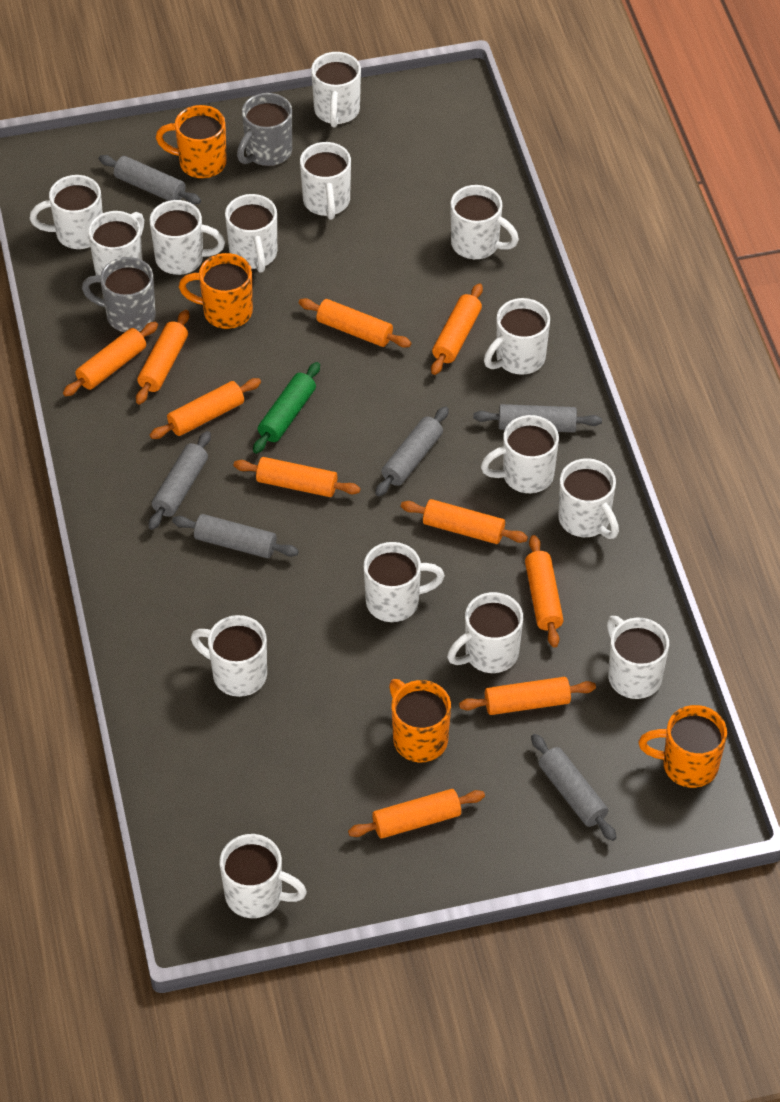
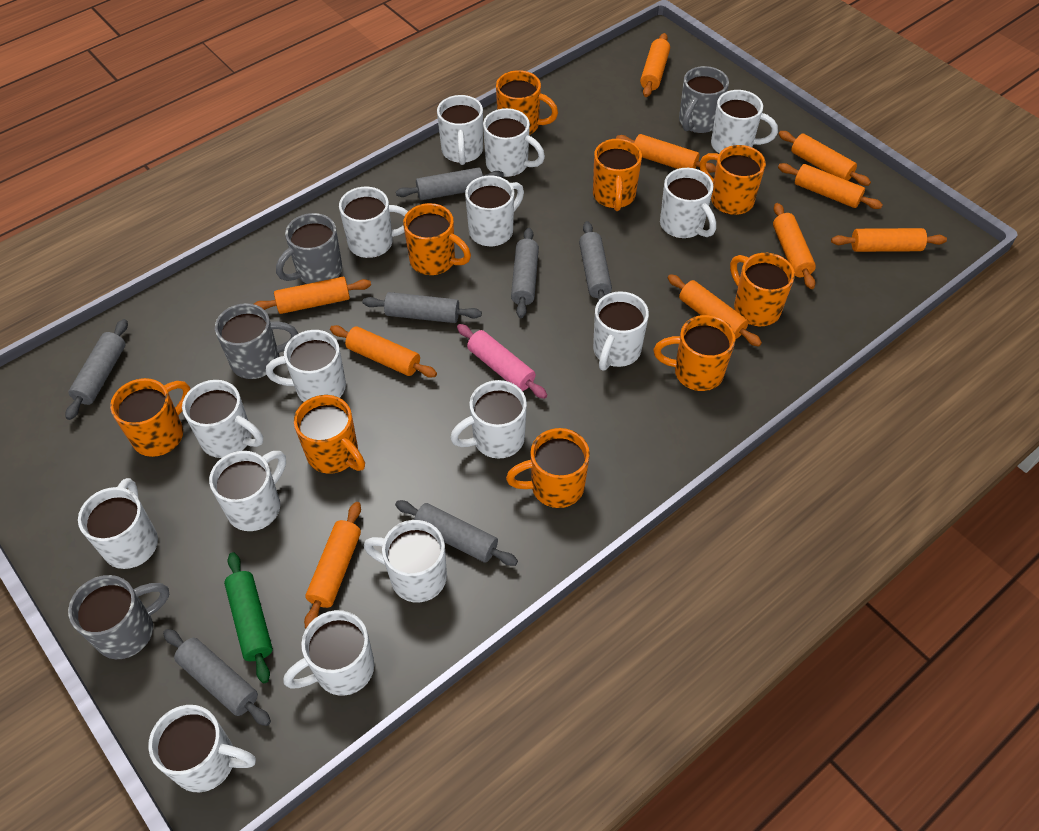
grey mug: 2 -> 4
grey rolling pin: 6 -> 7
orange mug: 4 -> 9
pink rolling pin: 0 -> 1

